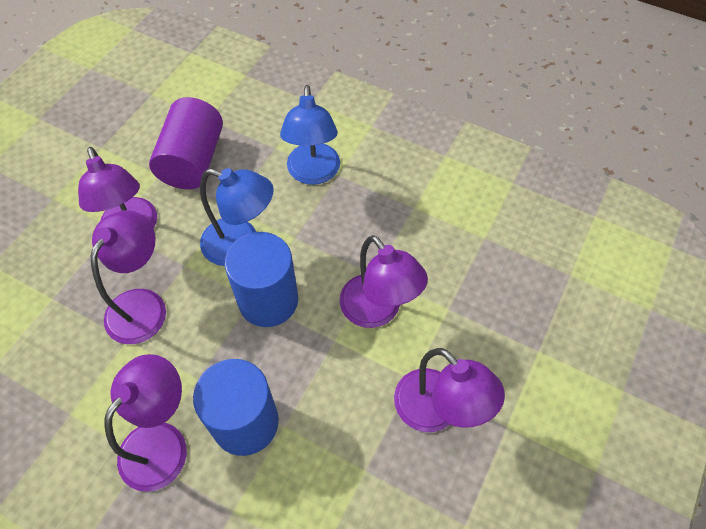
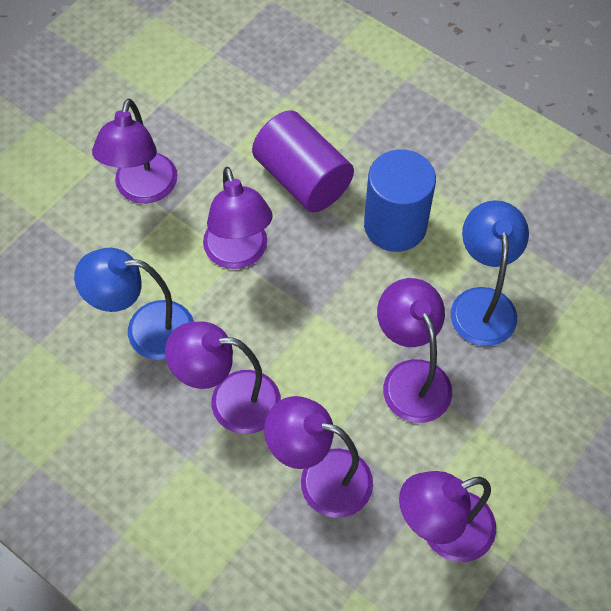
blue cylinder: 2 -> 1
purple lamp: 5 -> 6

